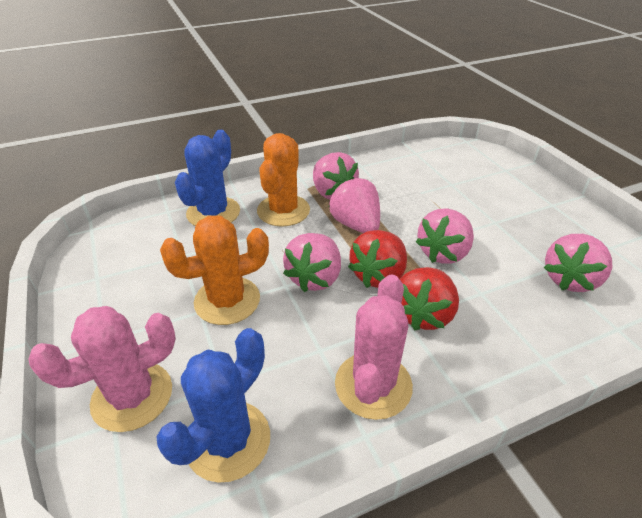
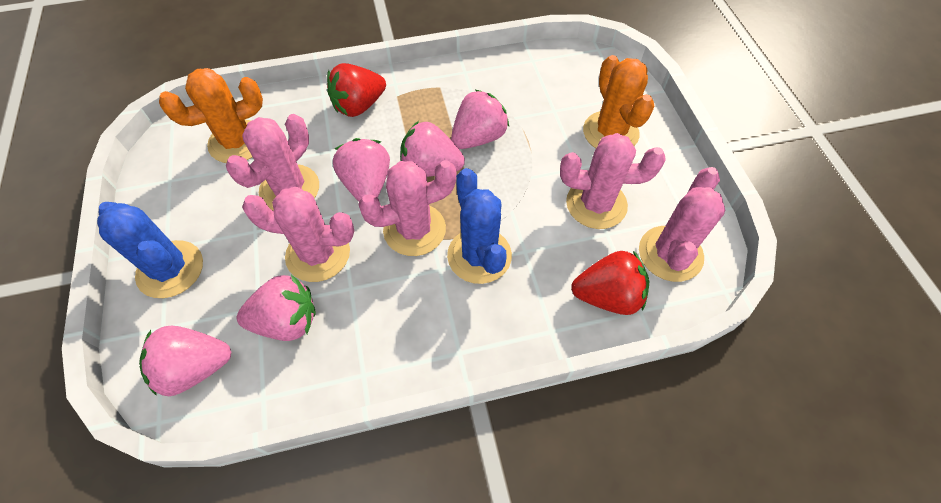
pink cactus: 2 -> 5

